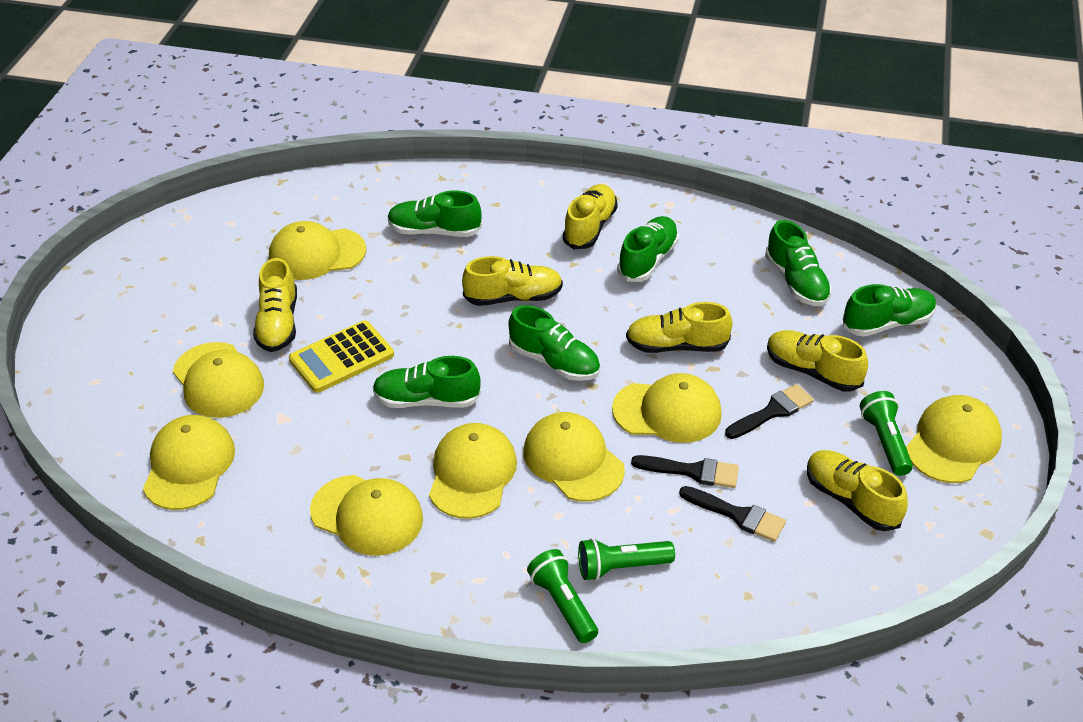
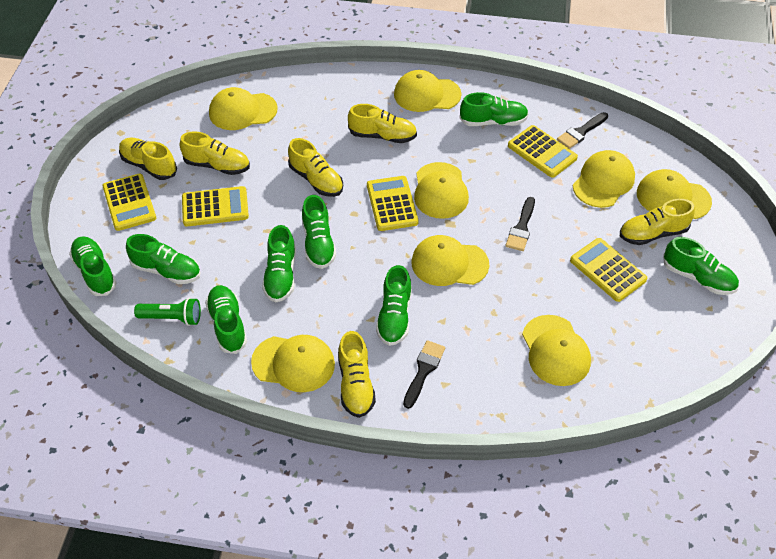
green flashlight: 3 -> 1
green shoe: 6 -> 8
yellow calculator: 1 -> 5

